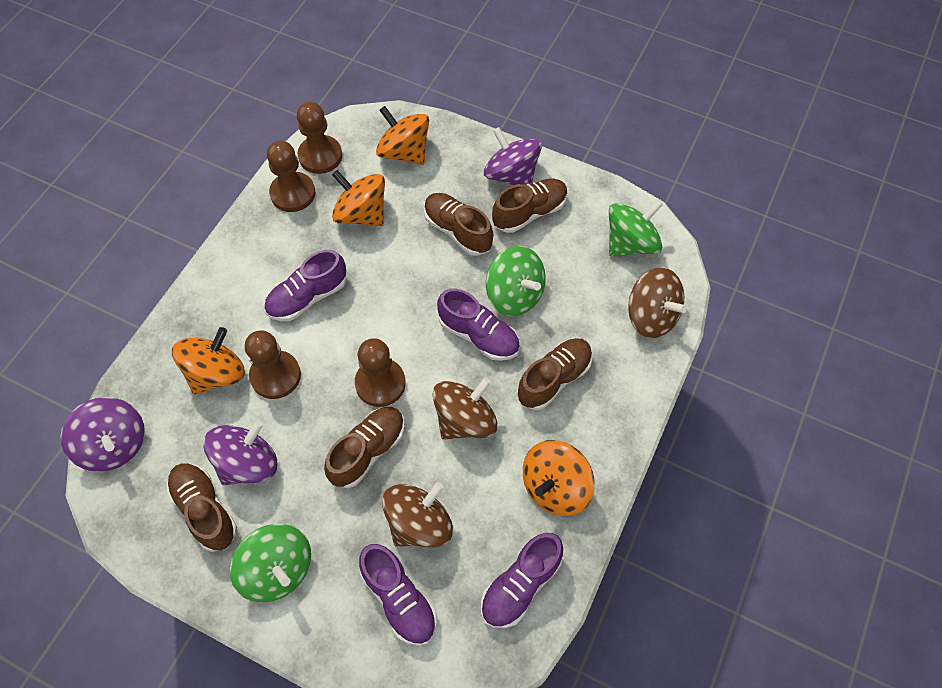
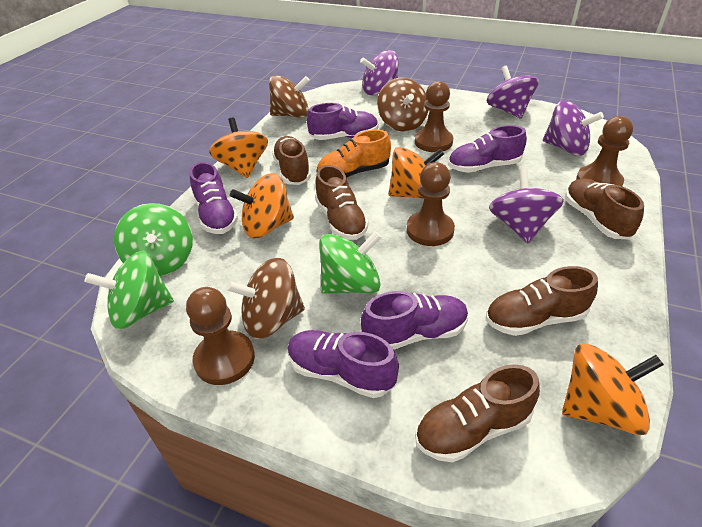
orange shoe: 0 -> 1
purple shoe: 4 -> 5
purple spinning top: 3 -> 4

